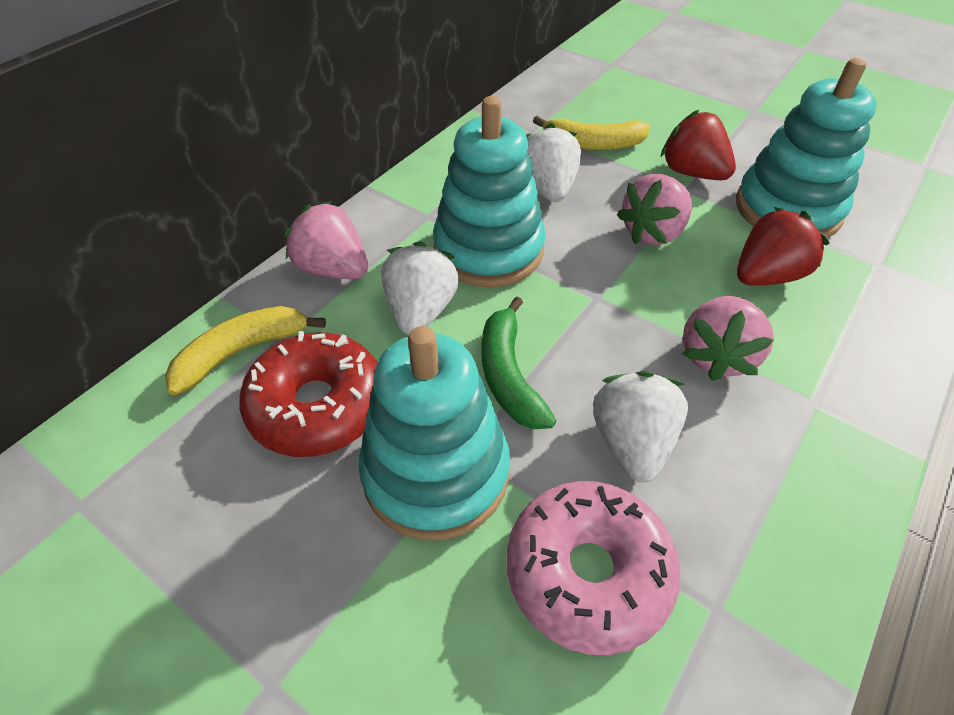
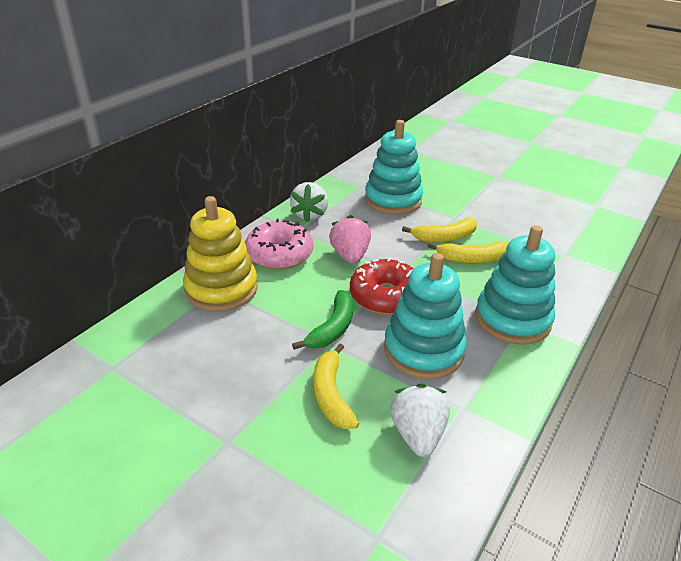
pink strawberry: 3 -> 1
red strawberry: 2 -> 0
white strawberry: 3 -> 2
yellow banana: 2 -> 3
yellow stacking toy: 0 -> 1

